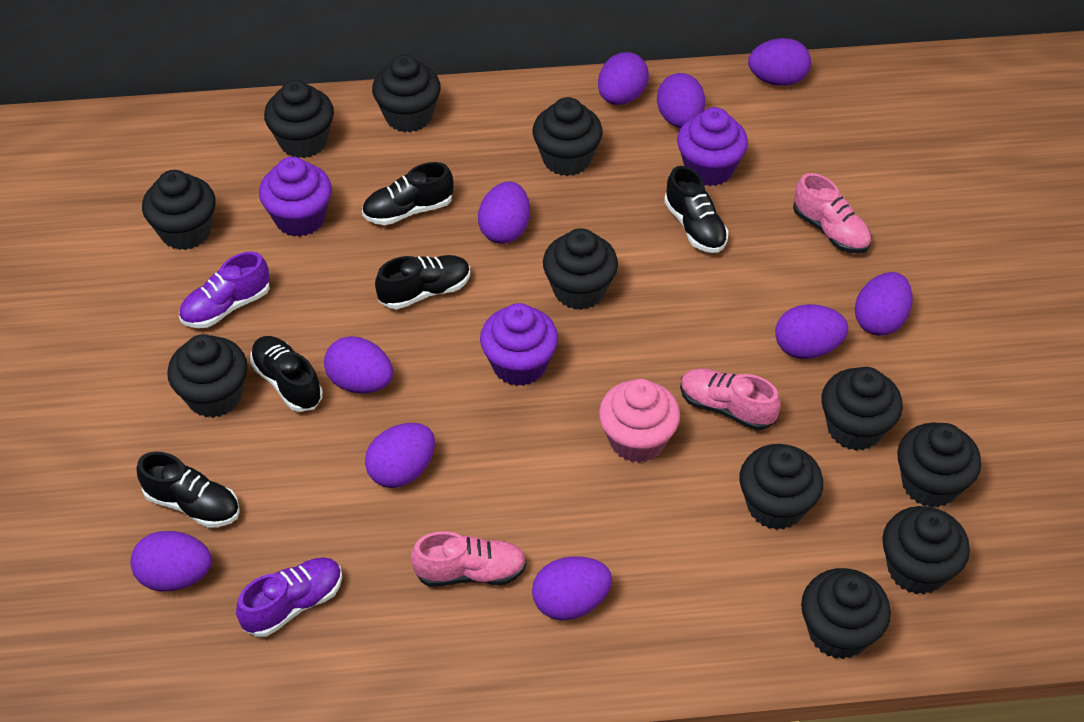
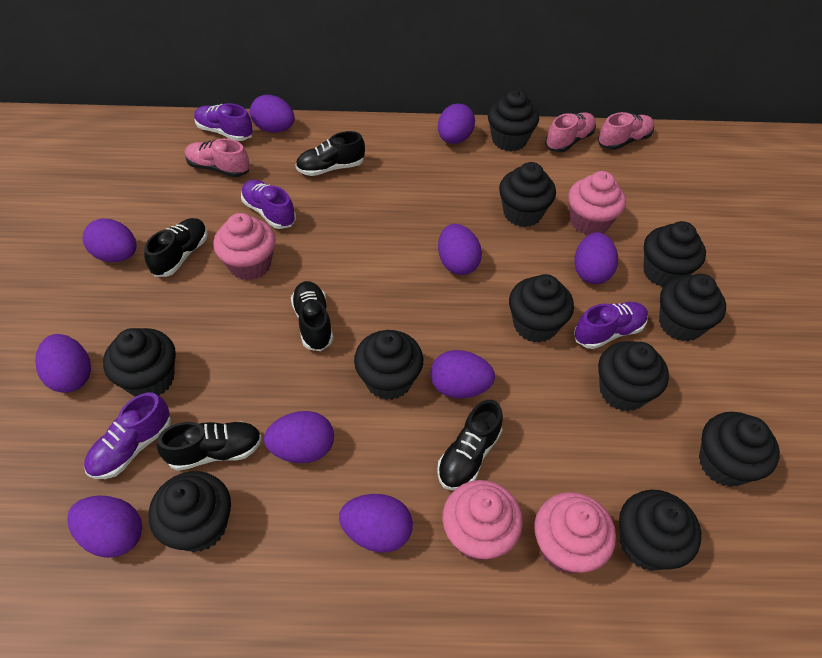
pink cupcake: 1 -> 4
purple cupcake: 3 -> 0
purple shoe: 2 -> 4

